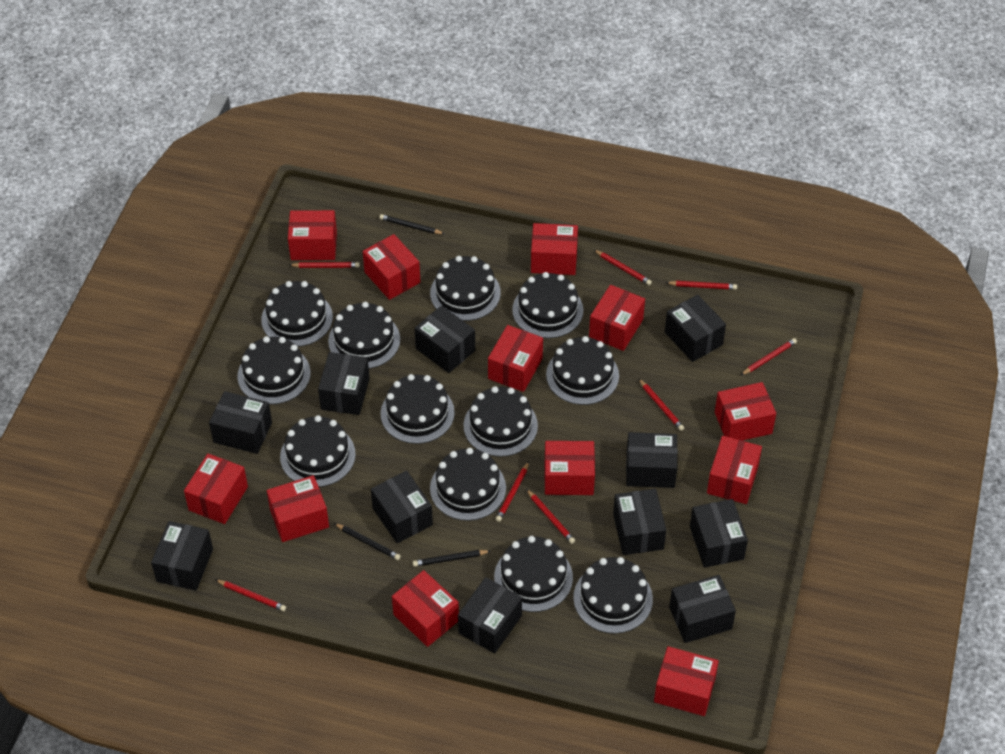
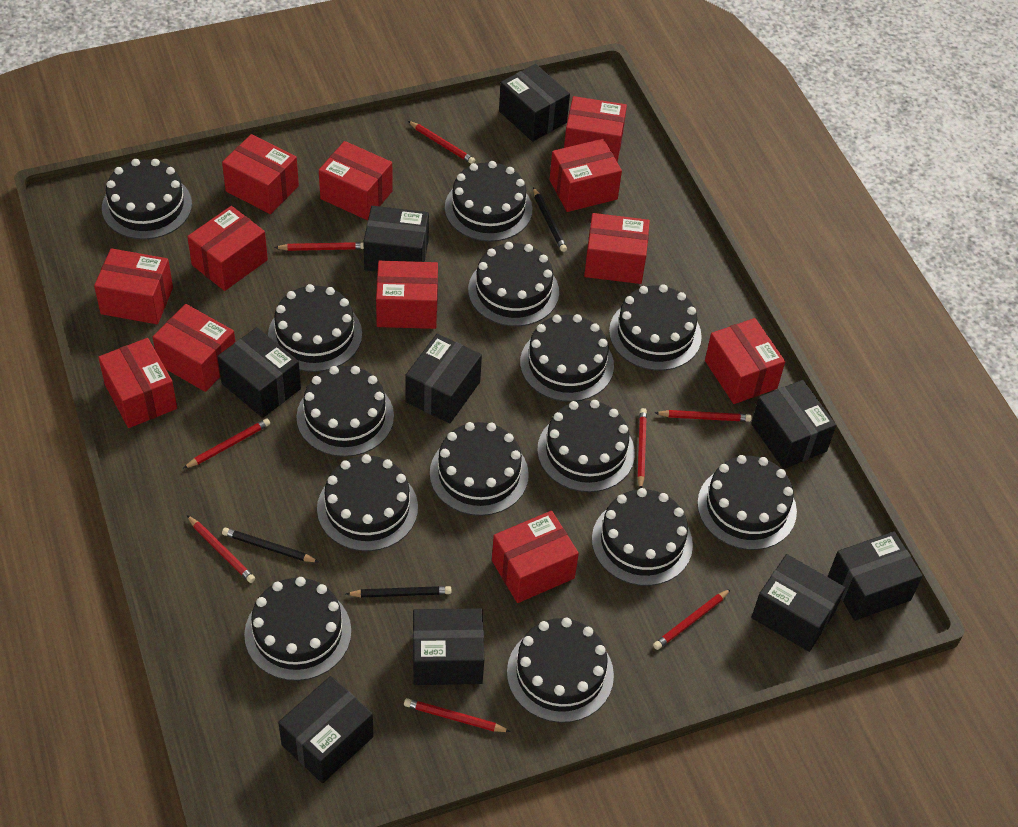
black box: 11 -> 9
black cake: 12 -> 14

